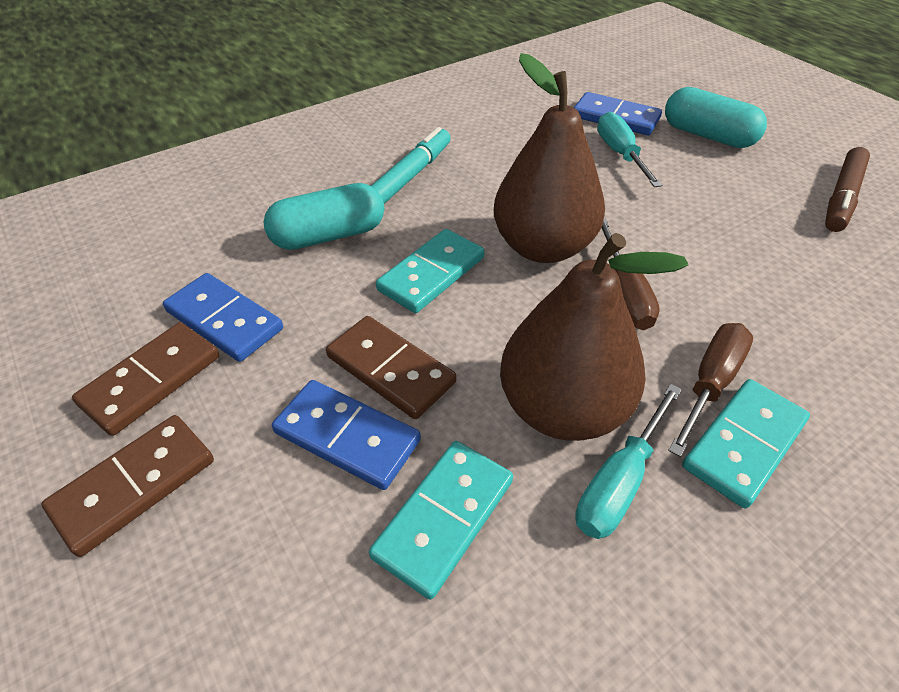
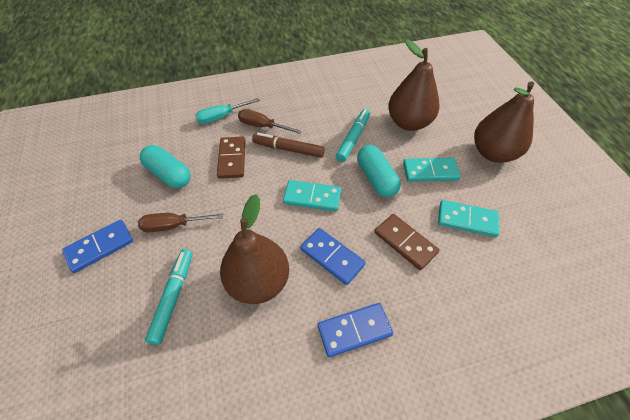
brown domino: 3 -> 2
brown pear: 2 -> 3
turquoise marker: 1 -> 2
turquoise screwdriver: 2 -> 1

